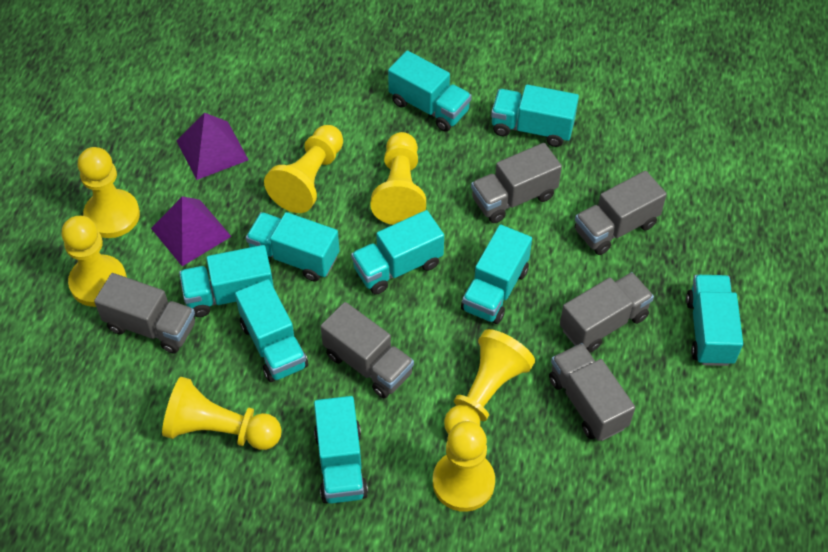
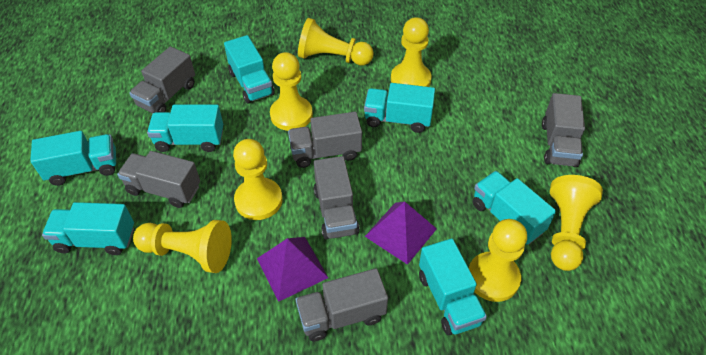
turquoise truck: 9 -> 7

